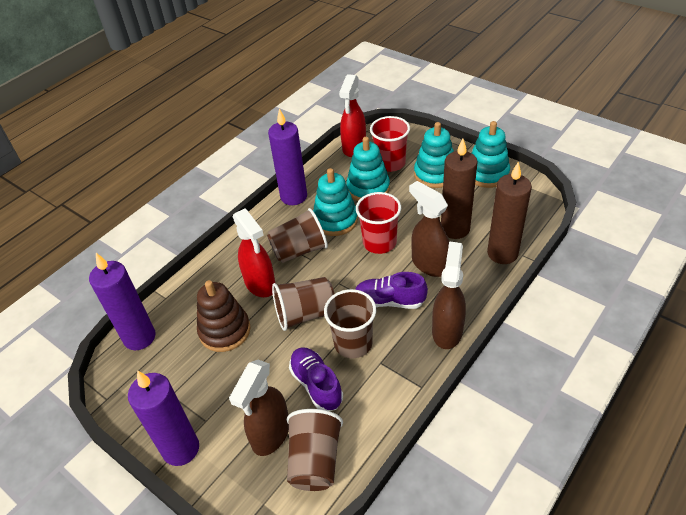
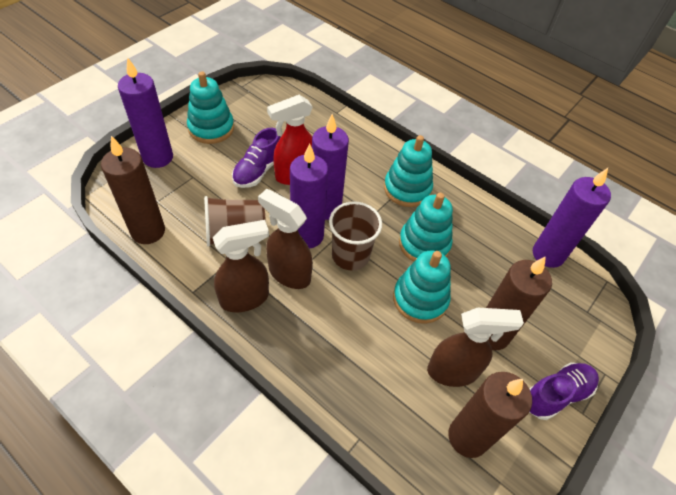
brown candle: 2 -> 3
brown cup: 4 -> 2
brown stacking toy: 1 -> 0
purple candle: 3 -> 4
red cup: 2 -> 0
red spray bottle: 2 -> 1

